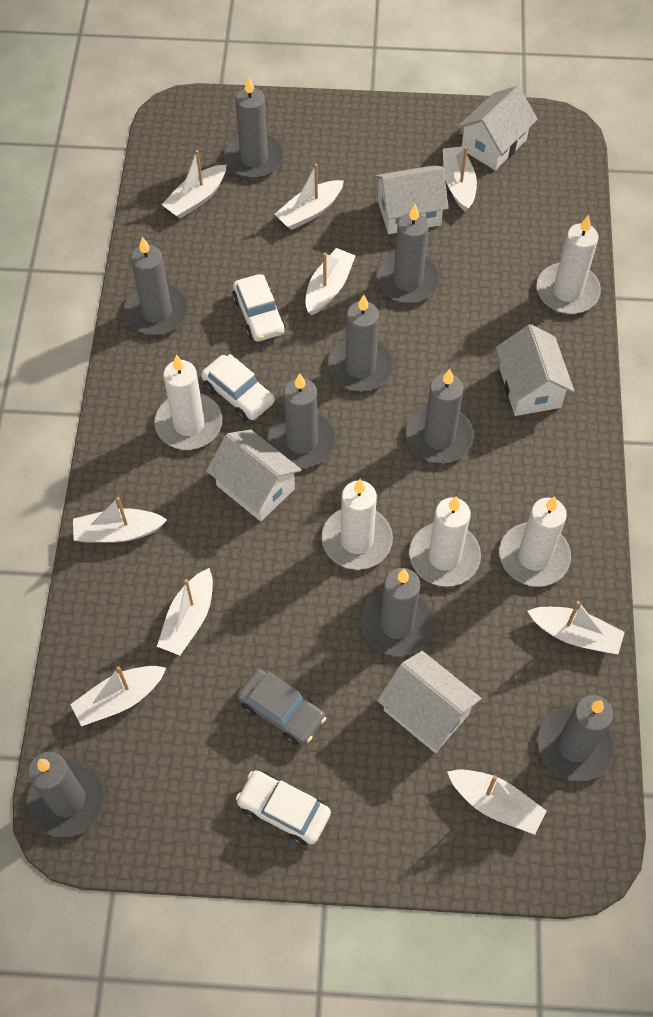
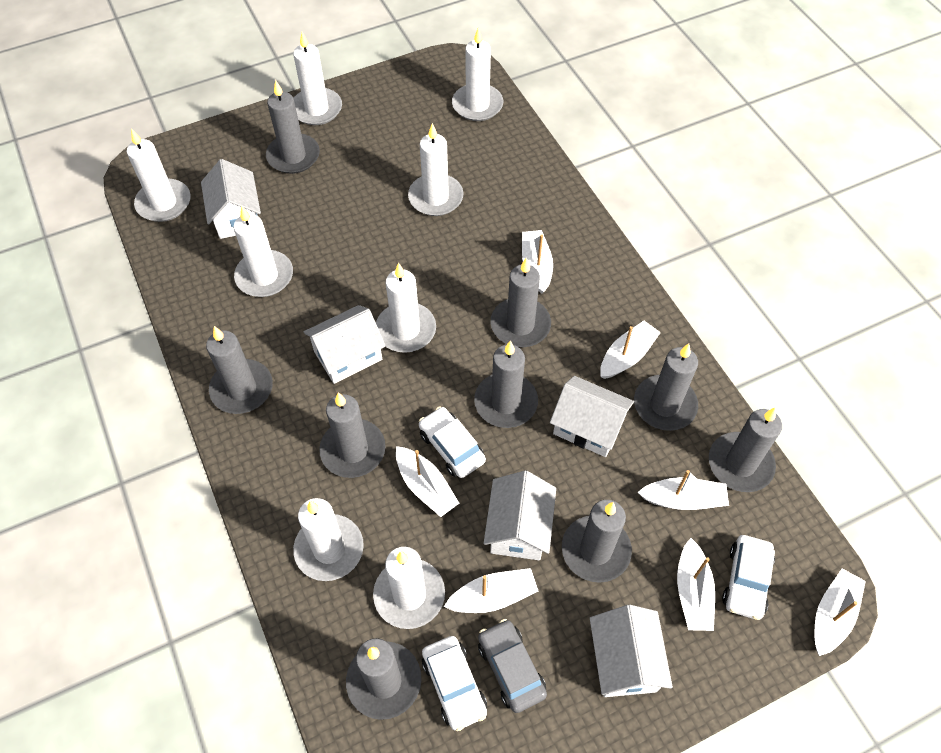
white boat: 9 -> 7
white candle: 5 -> 8

